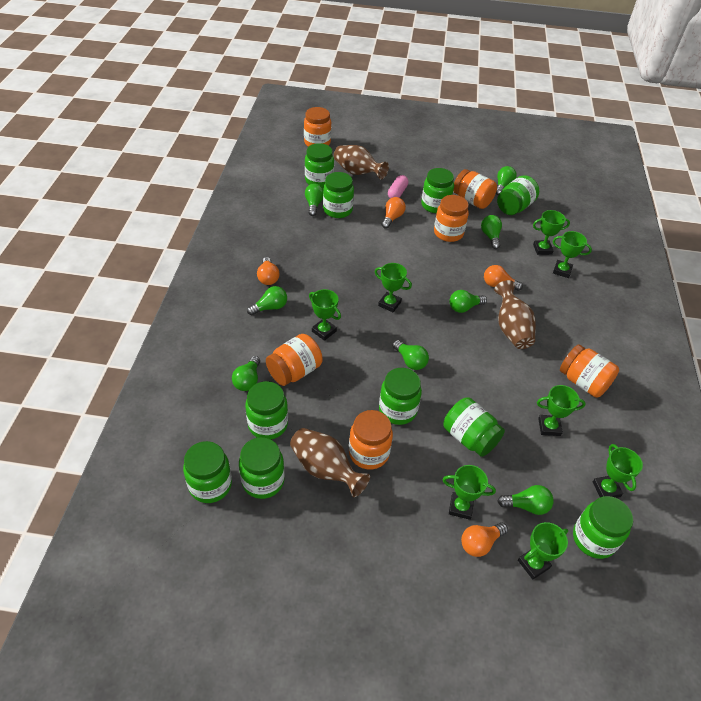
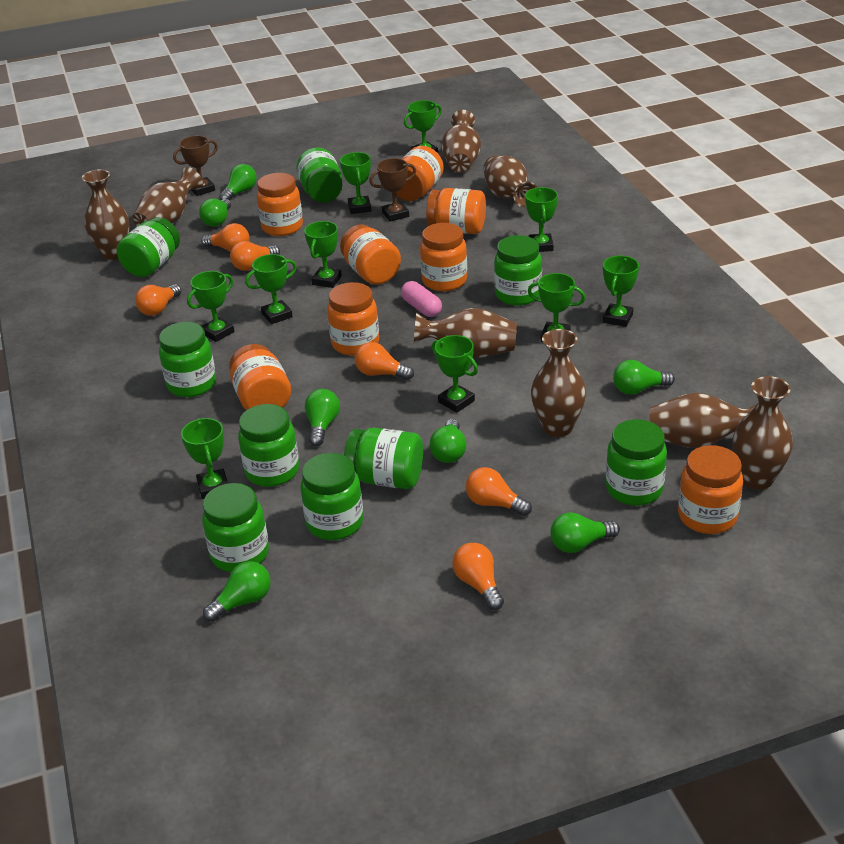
brown trophy: 0 -> 2
brown vase: 3 -> 8
green jar: 10 -> 9
green light bulb: 8 -> 7
green trophy: 8 -> 10
orange jar: 6 -> 8
orange light bulb: 4 -> 6

